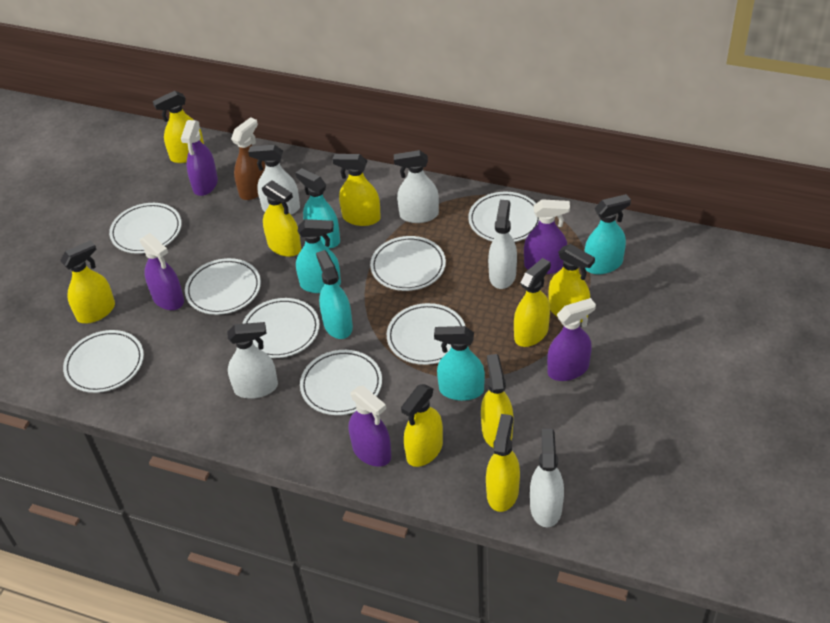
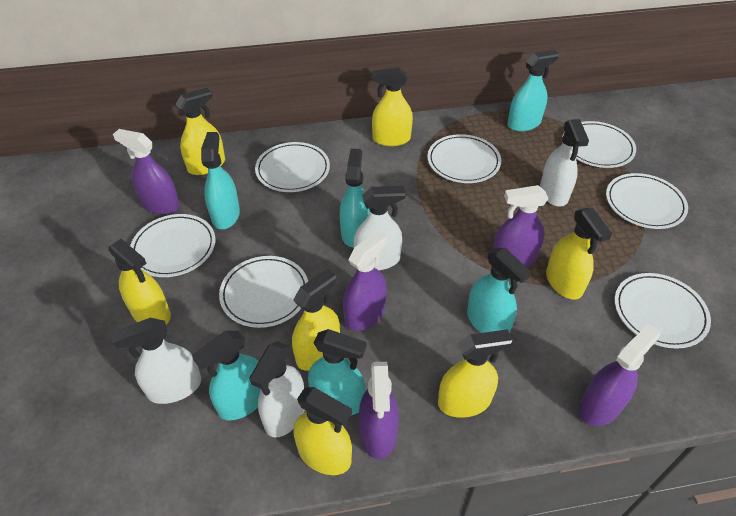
brown spray bottle: 1 -> 0
turquoise spray bottle: 5 -> 6
white plate: 8 -> 7
white spray bottle: 5 -> 4
yellow spray bottle: 9 -> 7

